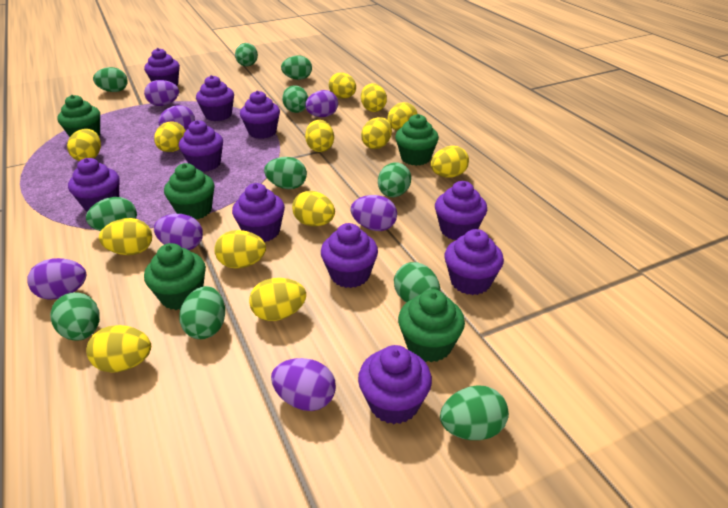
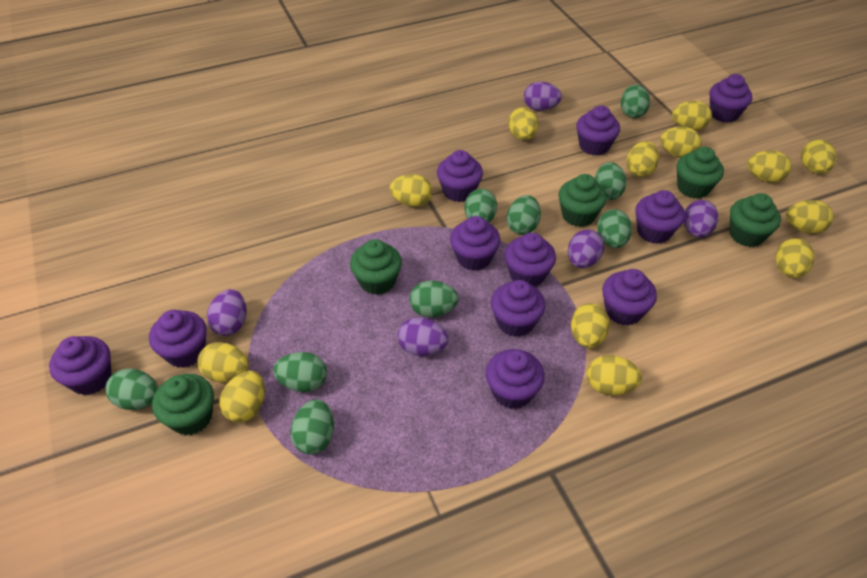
green egg: 11 -> 9
purple cupcake: 10 -> 11
purple egg: 7 -> 5

